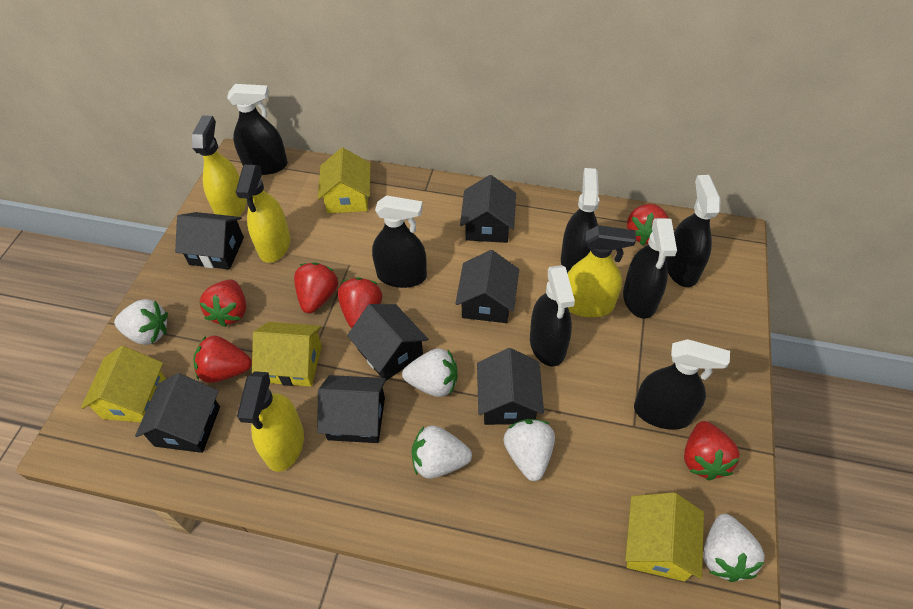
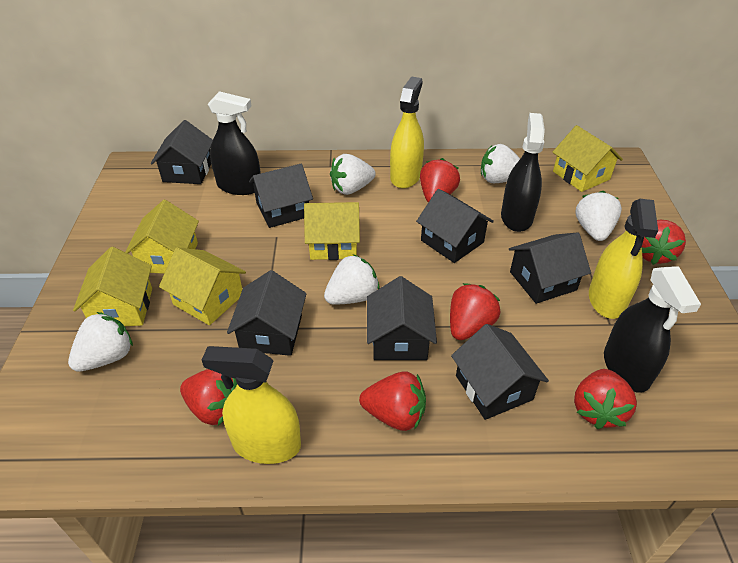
black spray bottle: 7 -> 3
yellow house: 4 -> 5
yellow spray bottle: 4 -> 3

